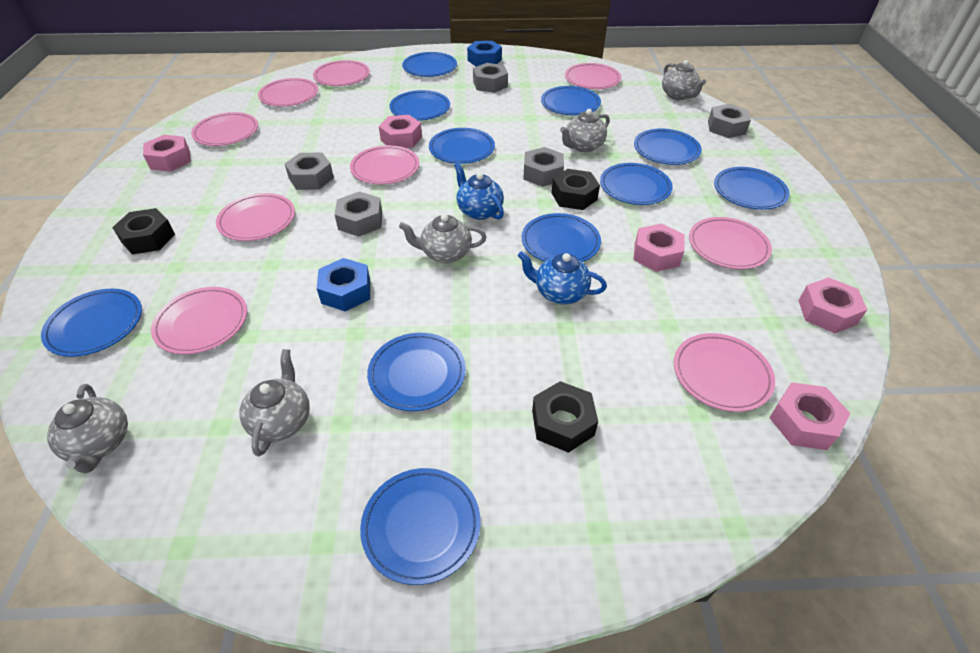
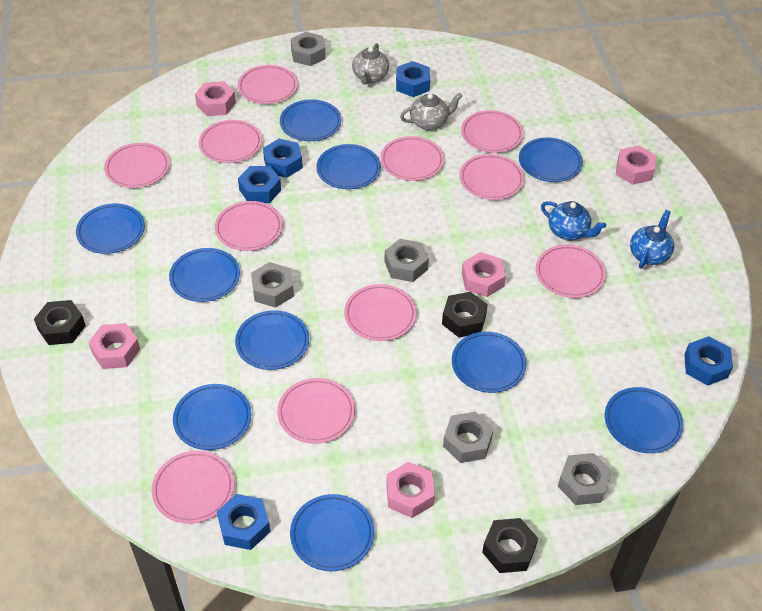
blue nut: 2 -> 5
blue plate: 11 -> 10
grey teapot: 5 -> 2
pink plate: 9 -> 11

